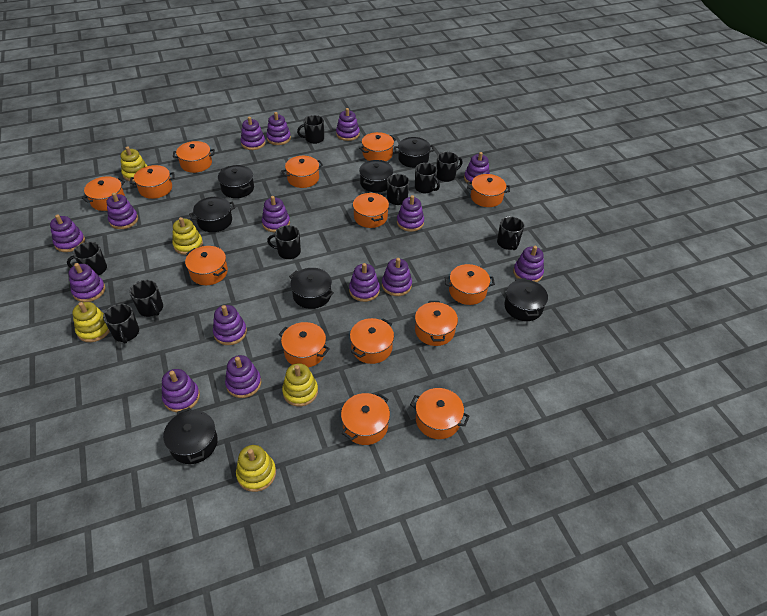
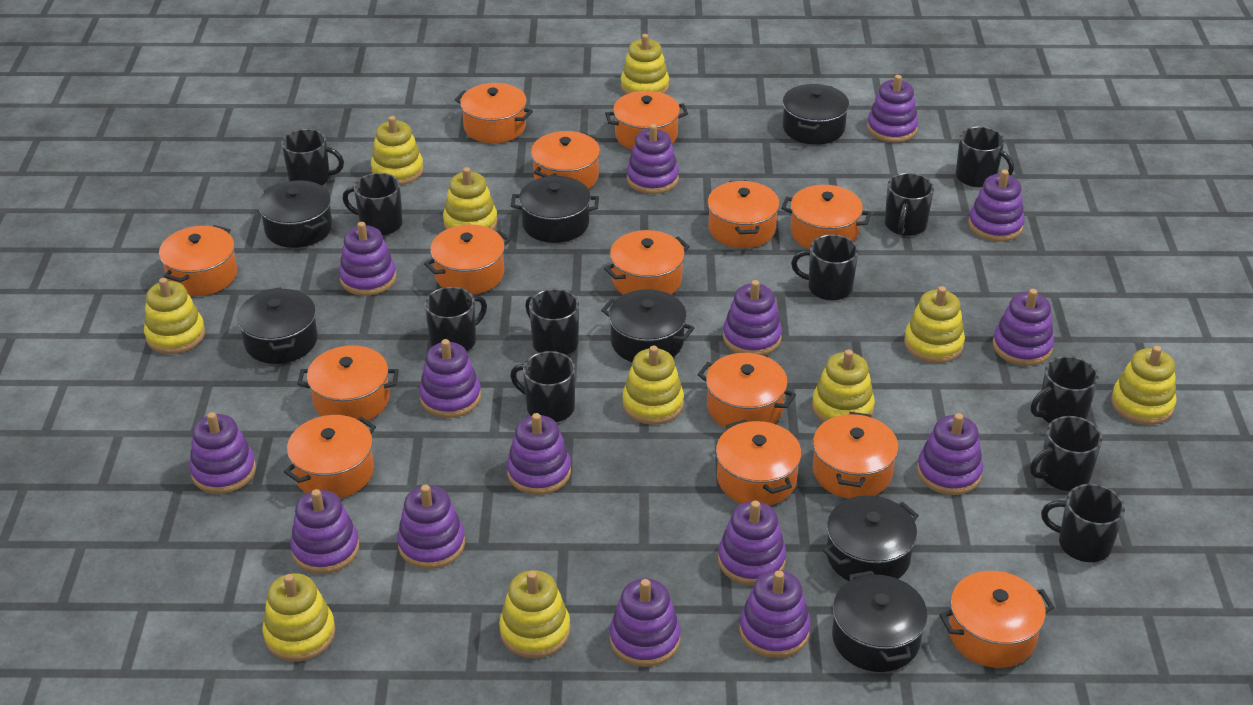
black mug: 9 -> 11
yellow stacking toy: 5 -> 10

